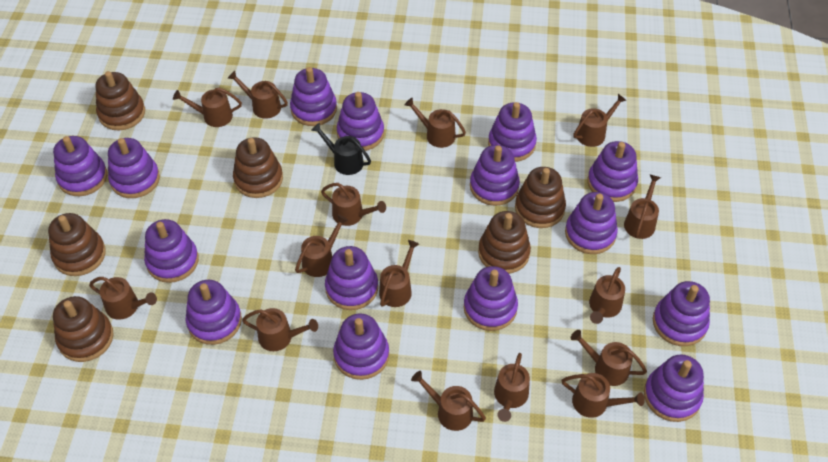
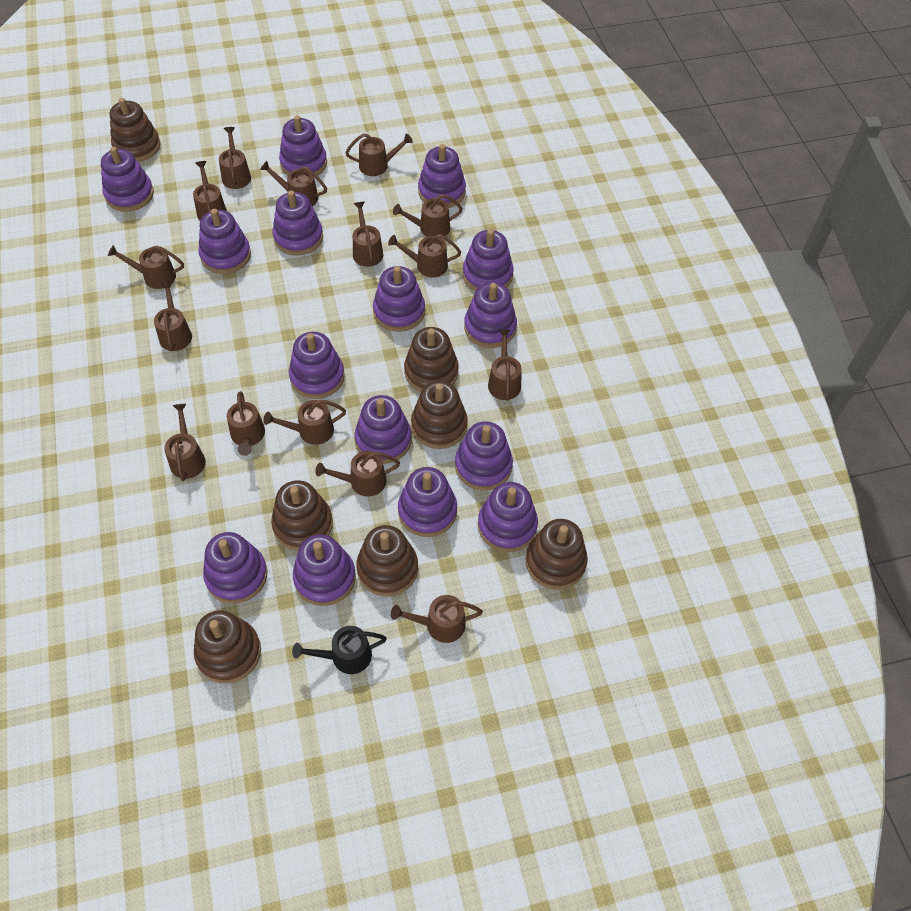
brown stacking toy: 6 -> 7

